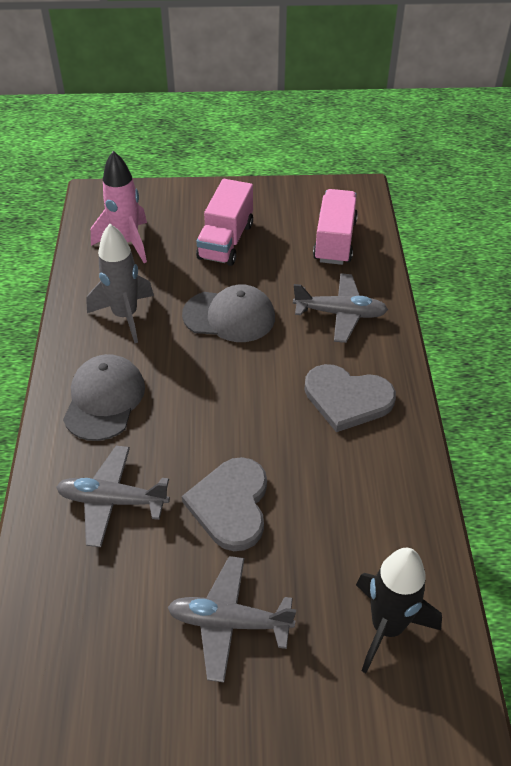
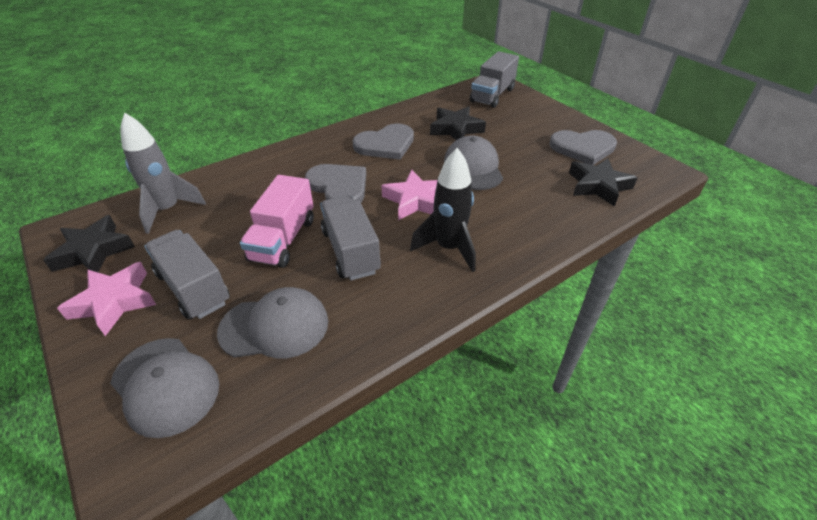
black star: 0 -> 3
grey cap: 2 -> 3
grey heart: 2 -> 3
grey plane: 3 -> 0
grey truck: 0 -> 3
pink rocket: 1 -> 0
pink star: 0 -> 2
pink truck: 2 -> 1

